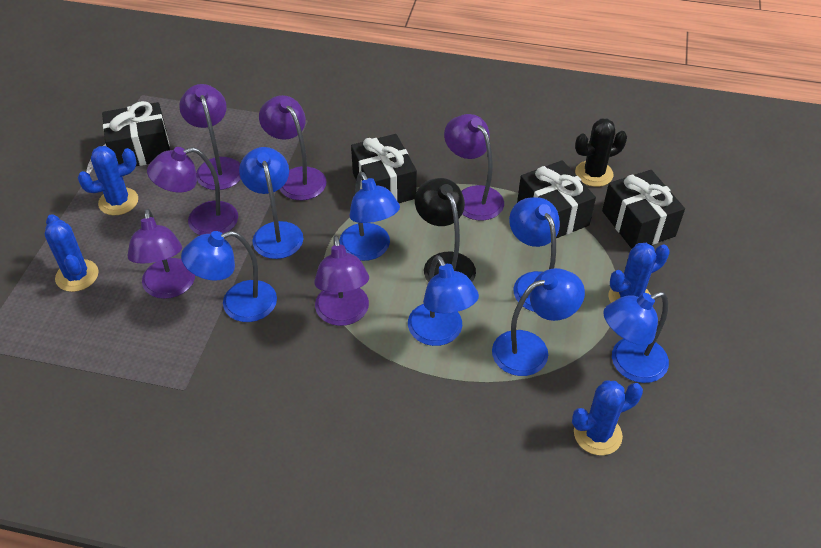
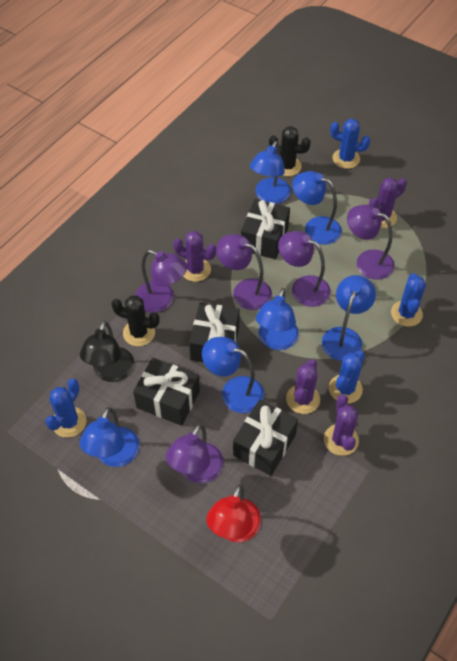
black cactus: 1 -> 2
blue lamp: 7 -> 6
purple cactus: 0 -> 4
purple lamp: 6 -> 5
red lamp: 0 -> 1

